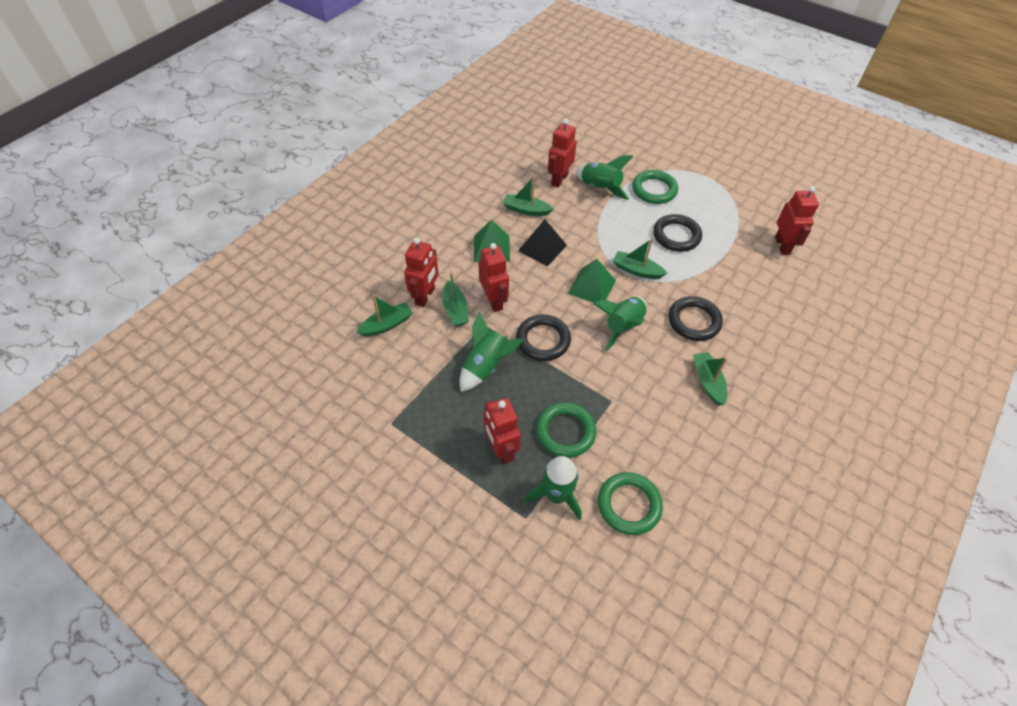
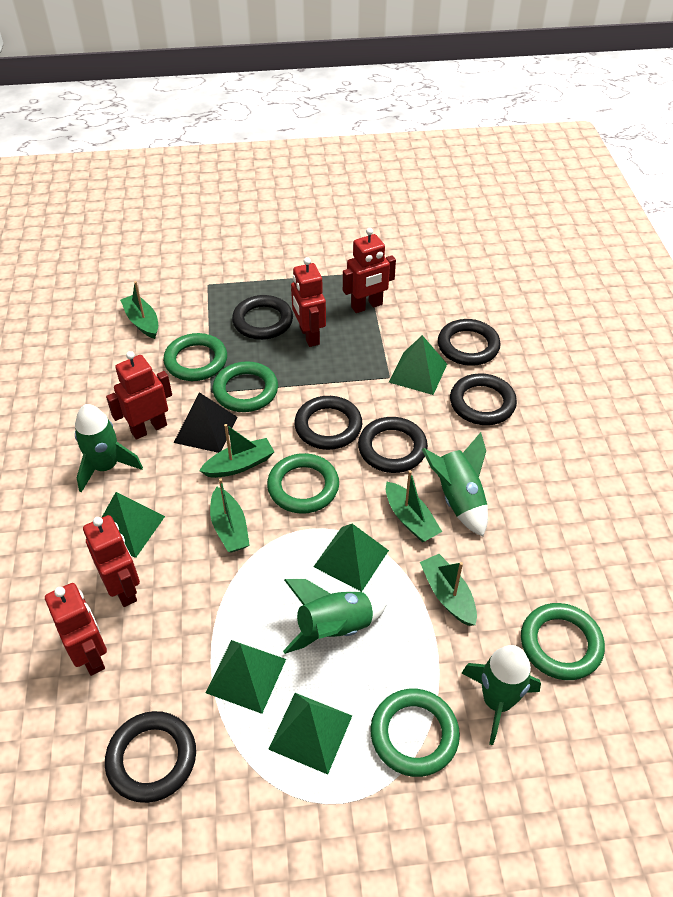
black ring: 3 -> 6
green pyramid: 2 -> 5
green ring: 3 -> 5

